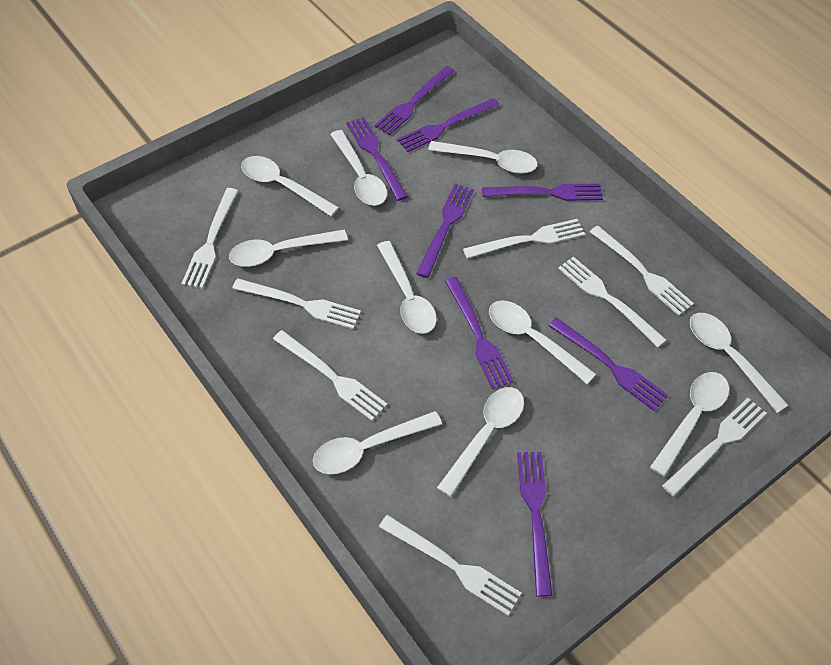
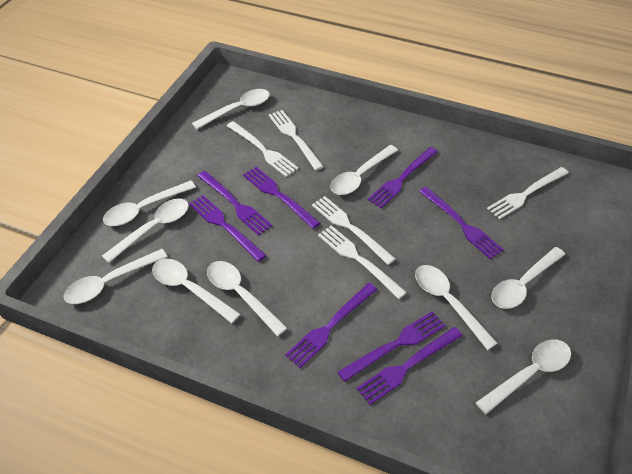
white fork: 8 -> 5

